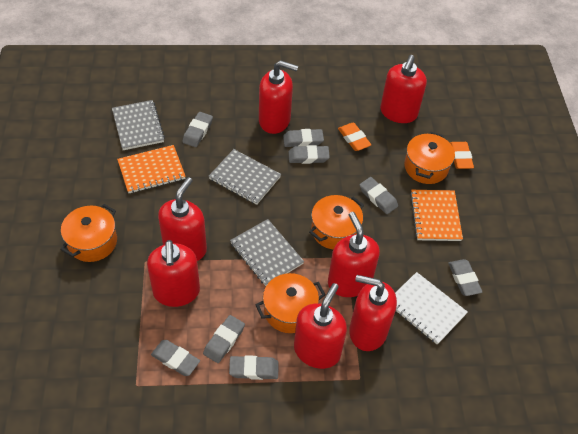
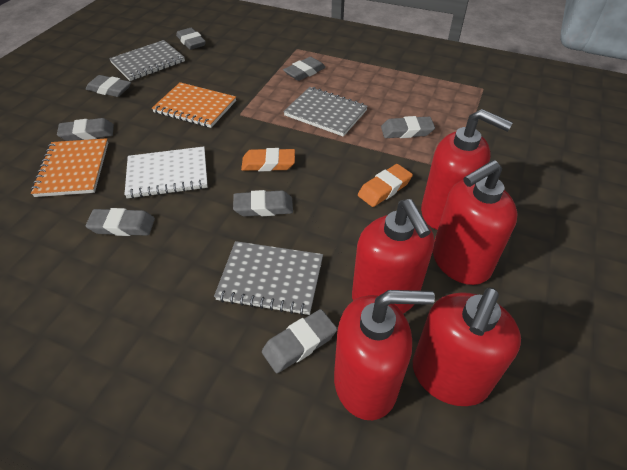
orange pot: 4 -> 0
red soap dispenser: 7 -> 5

